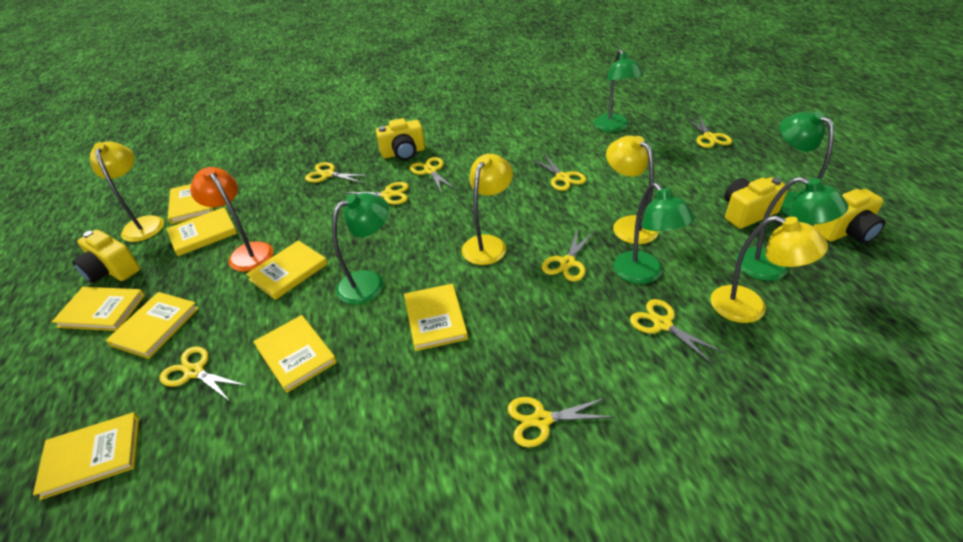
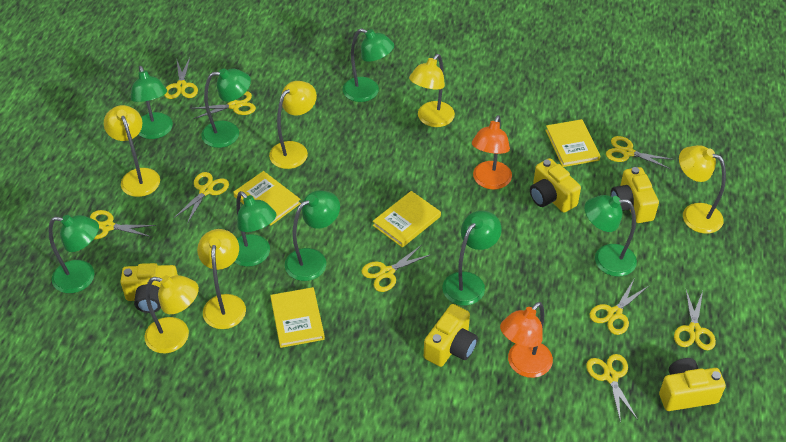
green lamp: 5 -> 8
orange lamp: 1 -> 2
yellow book: 8 -> 4
yellow camera: 4 -> 5
yellow lamp: 4 -> 6

